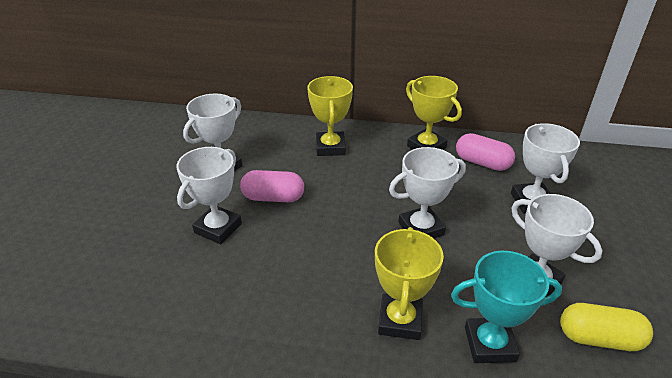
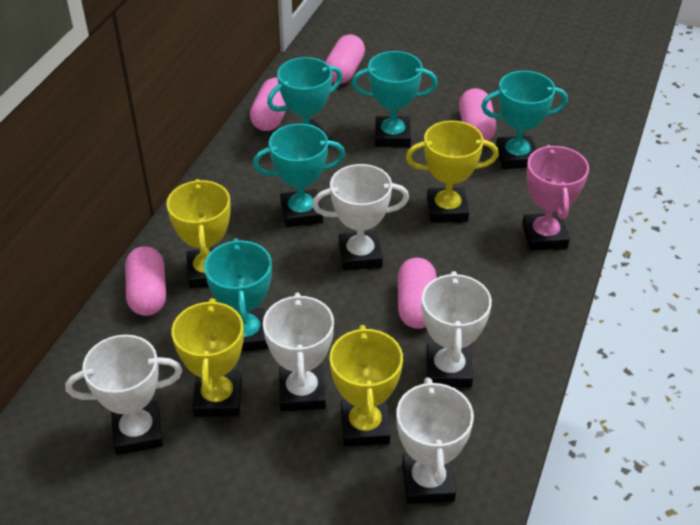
pink capsule: 2 -> 5
pink trophy: 0 -> 1
turquoise trophy: 1 -> 5
yellow capsule: 1 -> 0
yellow trophy: 3 -> 4

